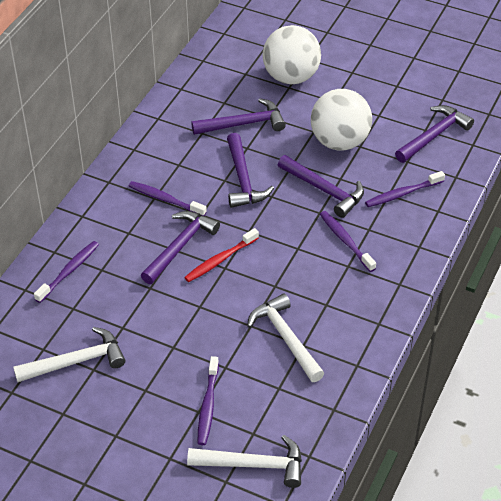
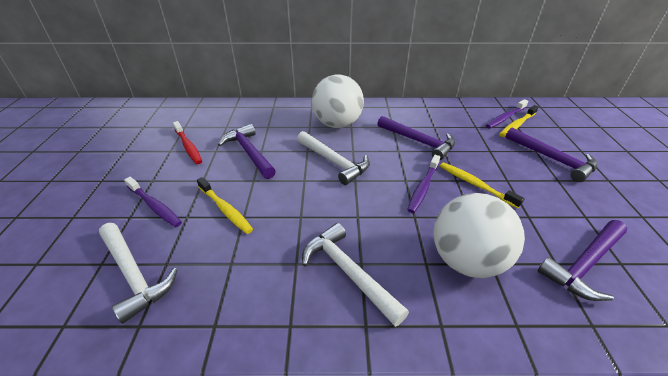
purple hammer: 5 -> 4
purple toothbrush: 5 -> 3
yellow toothbrush: 0 -> 3

